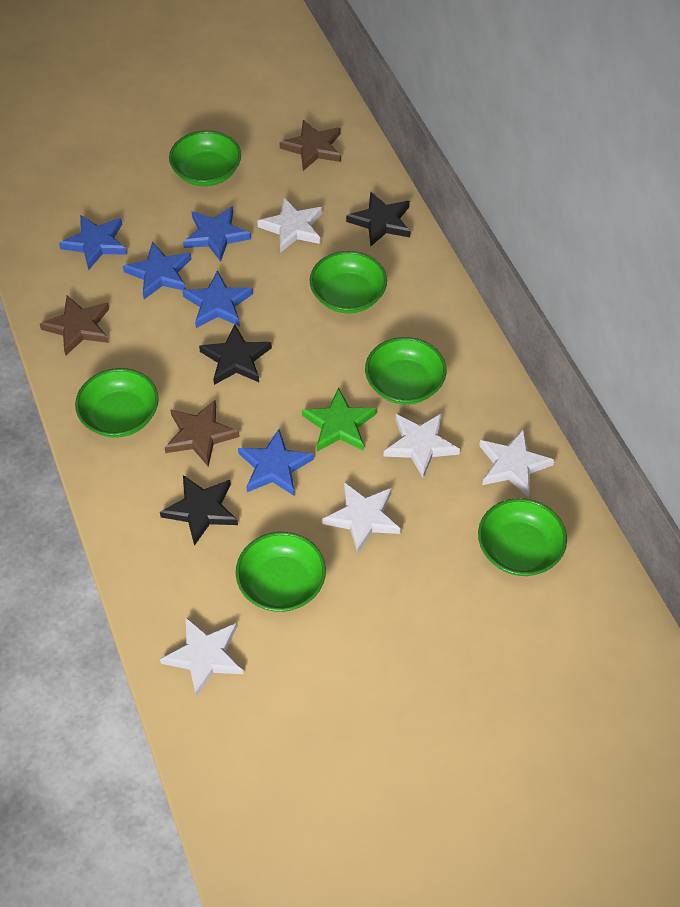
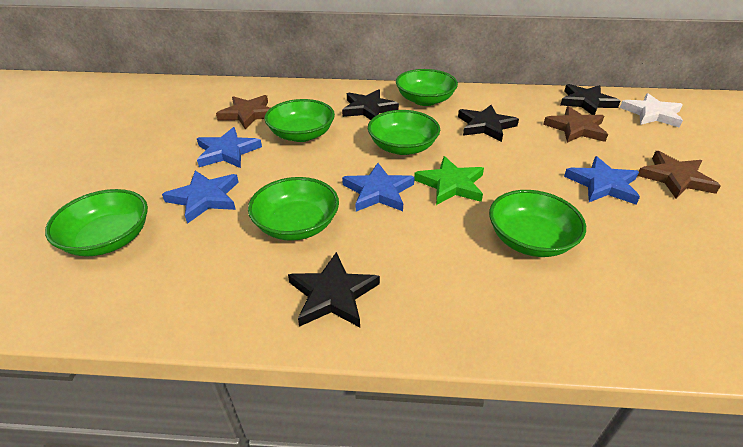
black star: 3 -> 4
blue star: 5 -> 4
white star: 5 -> 1

